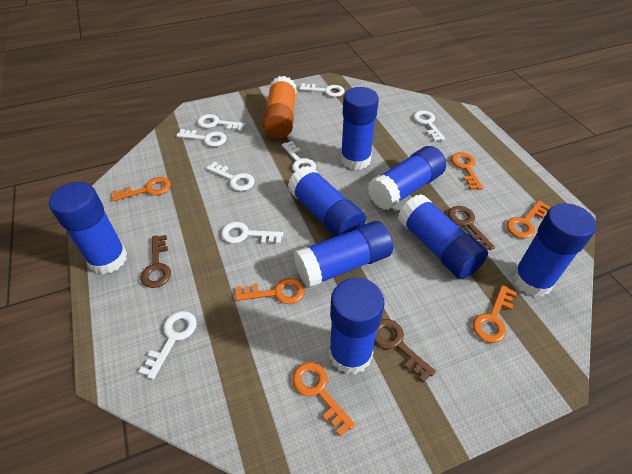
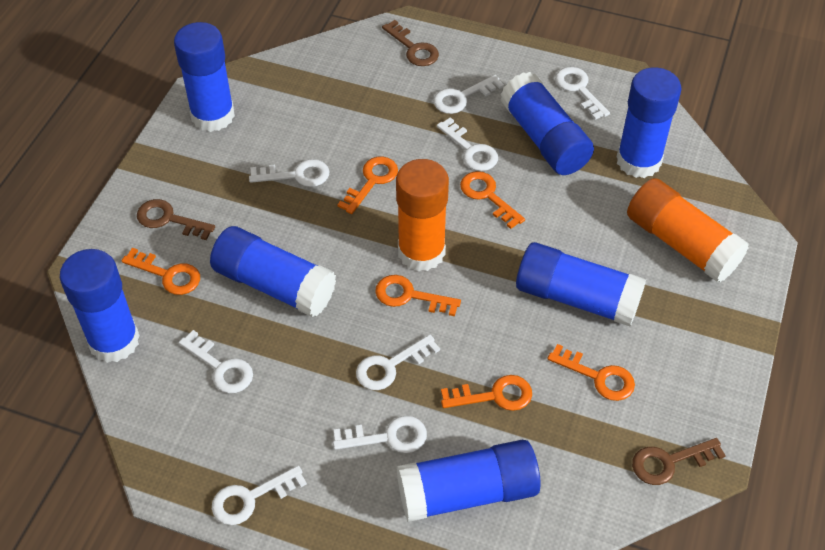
blue glue stick: 8 -> 7
orange glue stick: 1 -> 2

